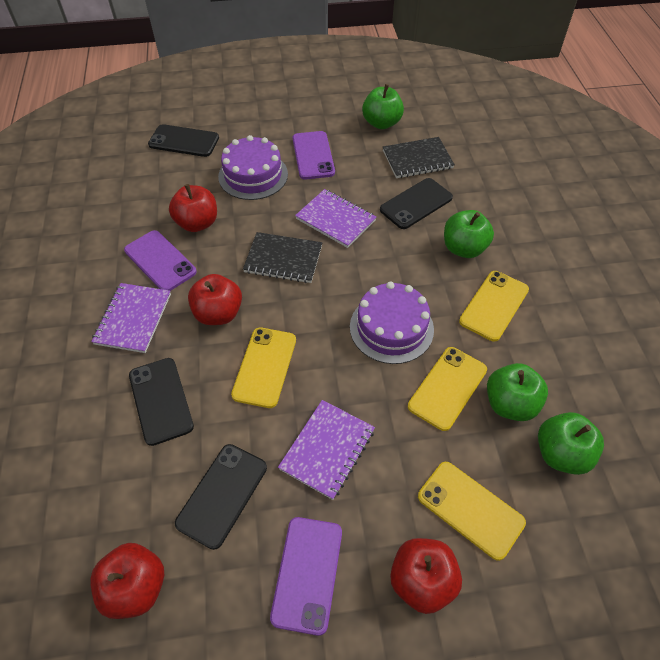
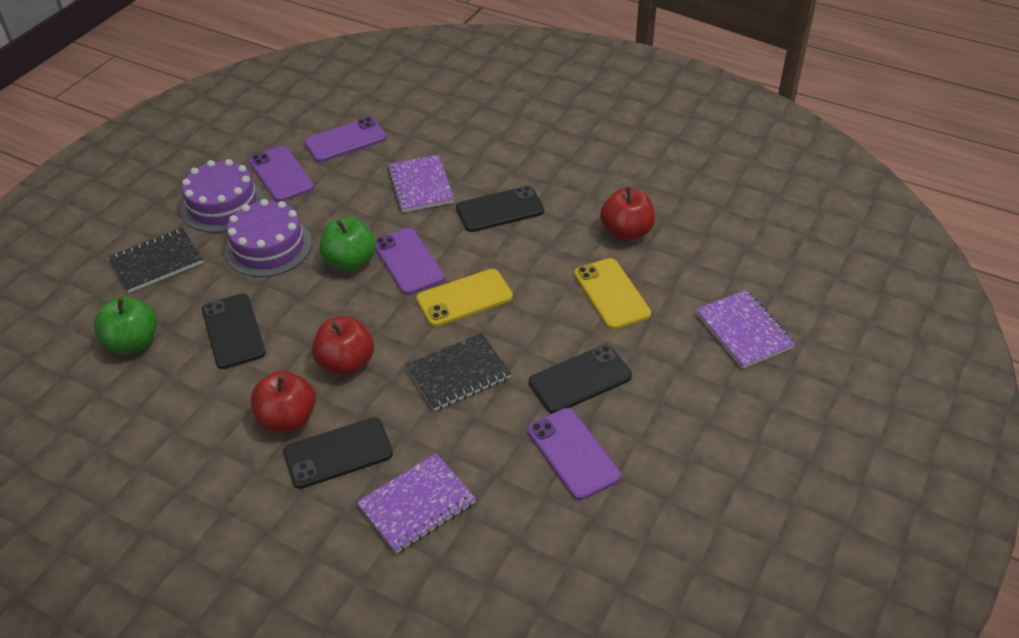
green apple: 4 -> 2
purple phone: 3 -> 4
red apple: 4 -> 3
yellow phone: 4 -> 2

